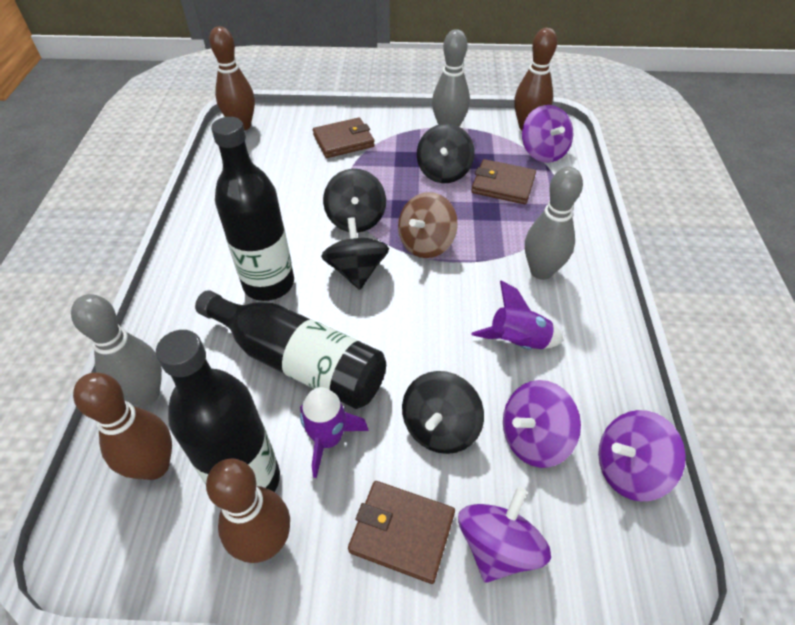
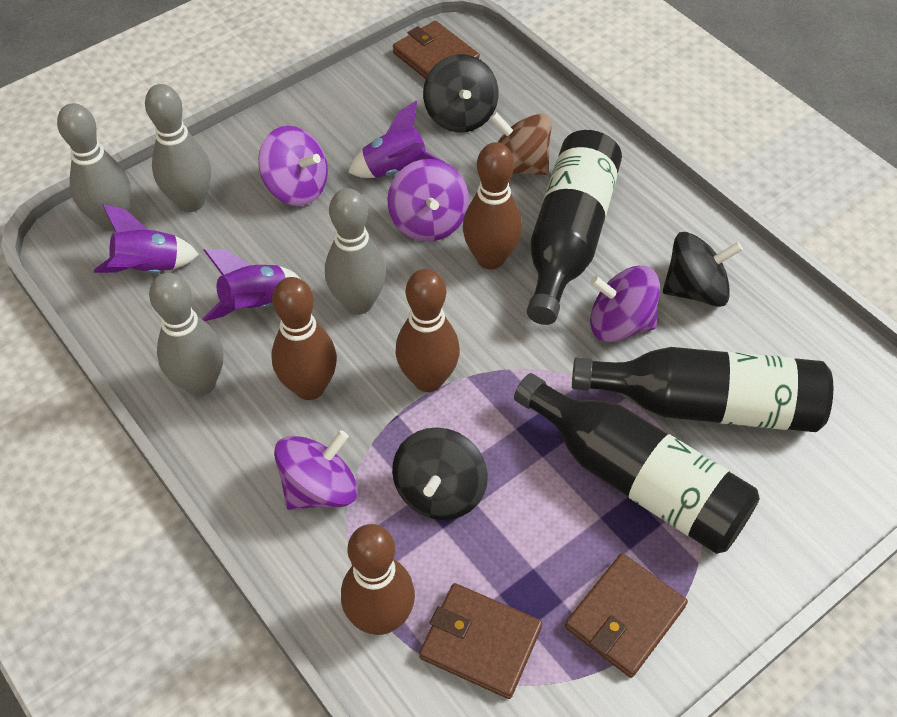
black spinning top: 4 -> 3
grey bowling pin: 3 -> 4
purple rocket: 2 -> 3

